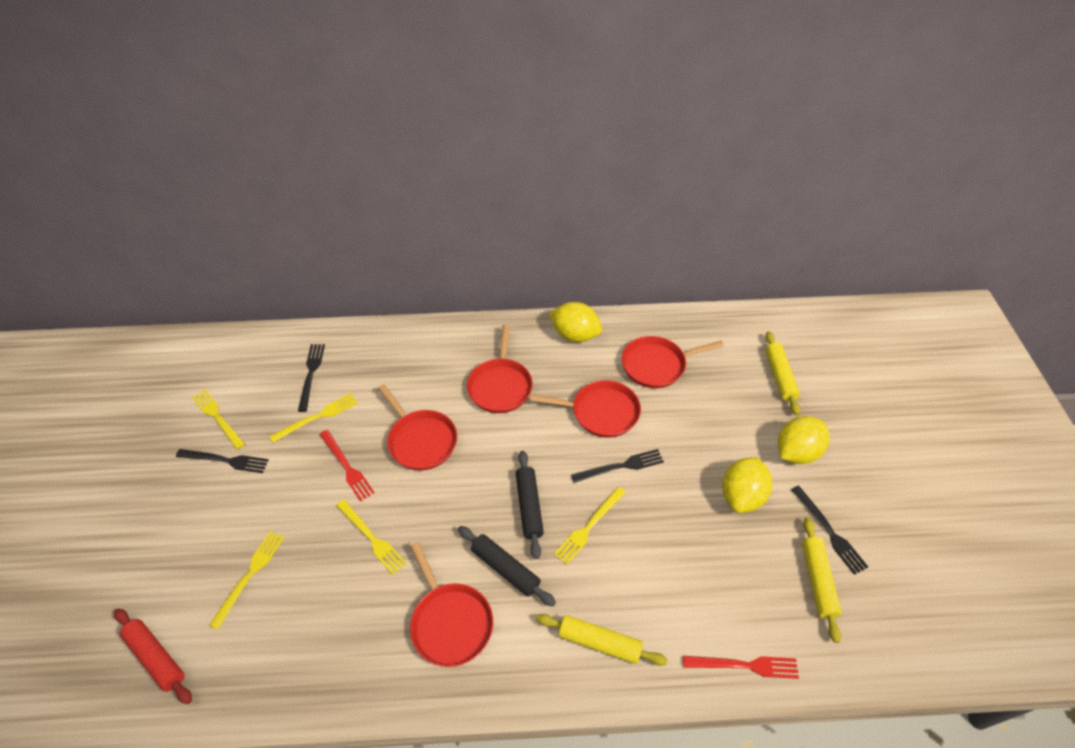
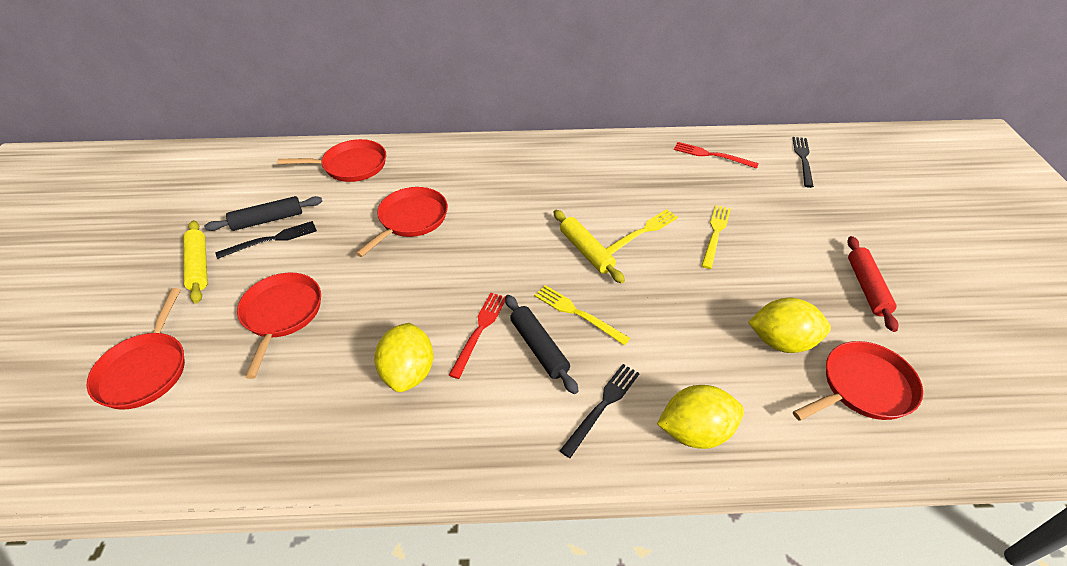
black fork: 4 -> 3
yellow fork: 5 -> 3
yellow rolling pin: 3 -> 2

